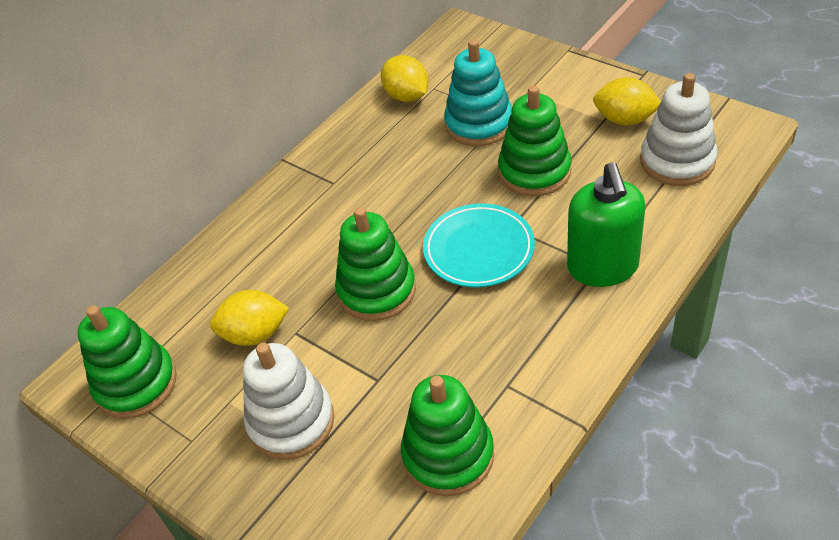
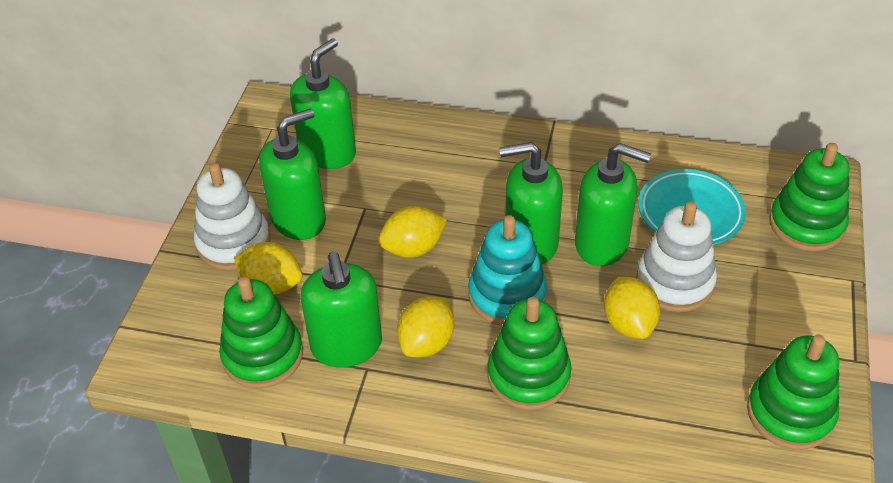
green soap dispenser: 1 -> 5
yellow lemon: 3 -> 4

